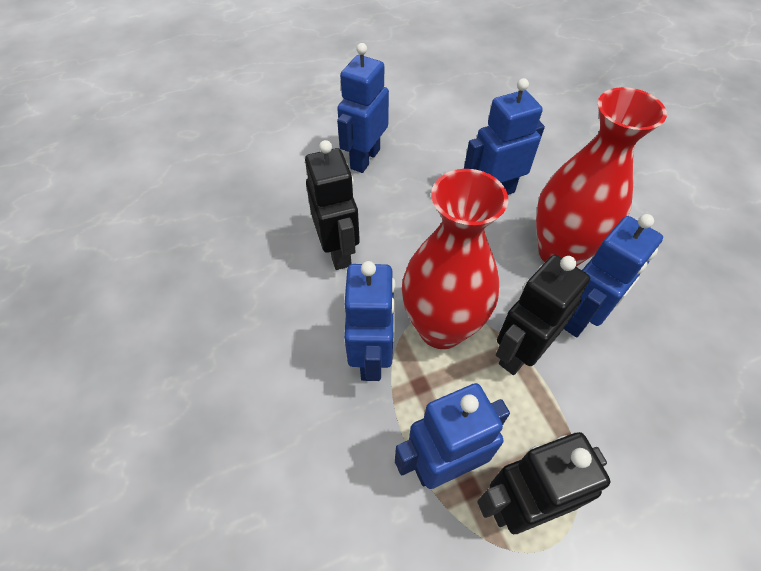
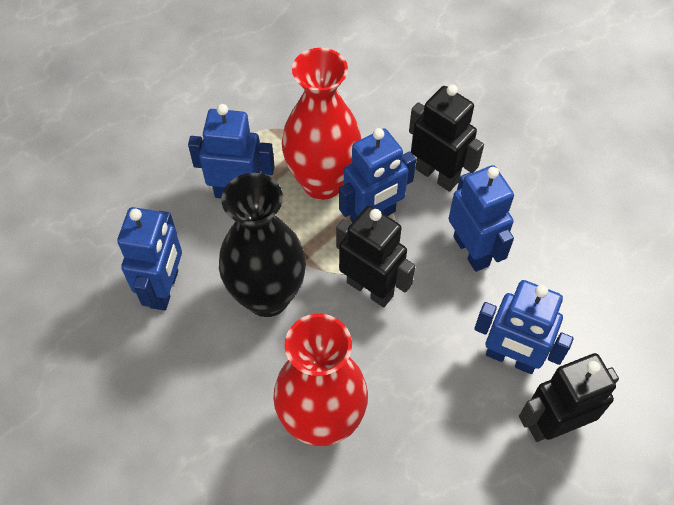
black vase: 0 -> 1

